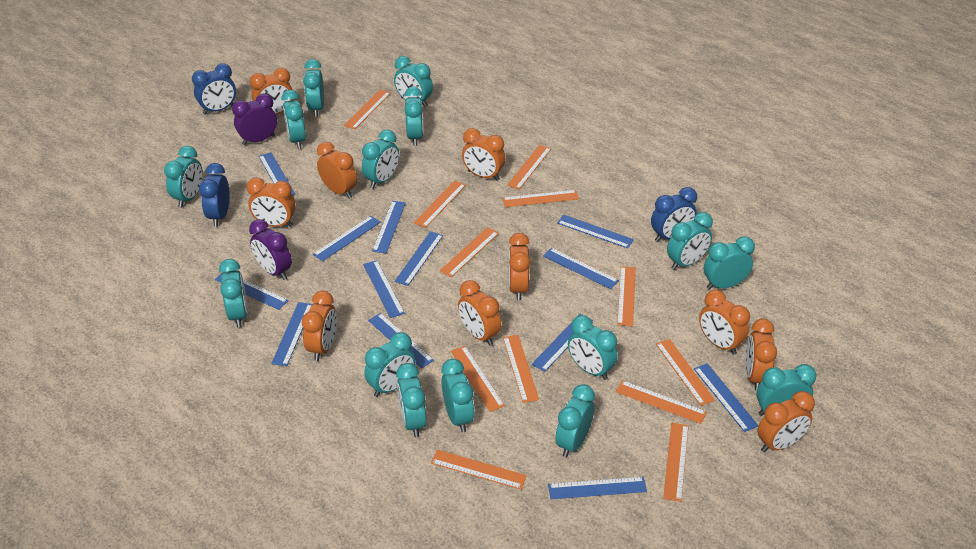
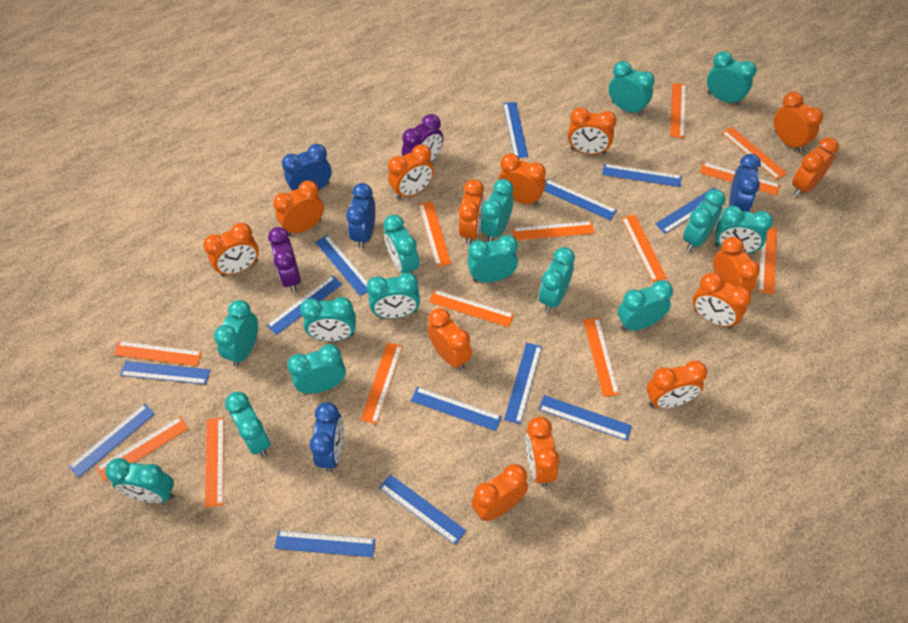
blue clock: 3 -> 4
orange clock: 10 -> 14
orange ruler: 12 -> 13

